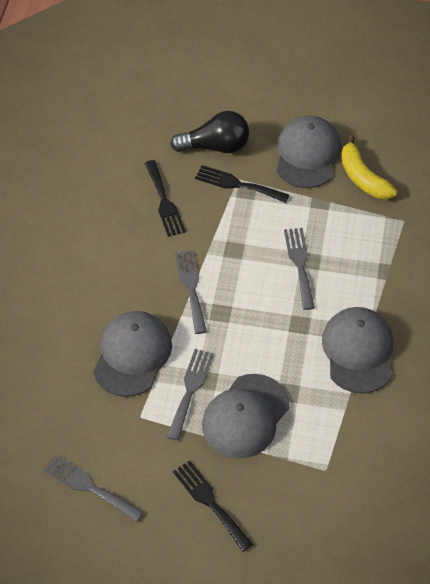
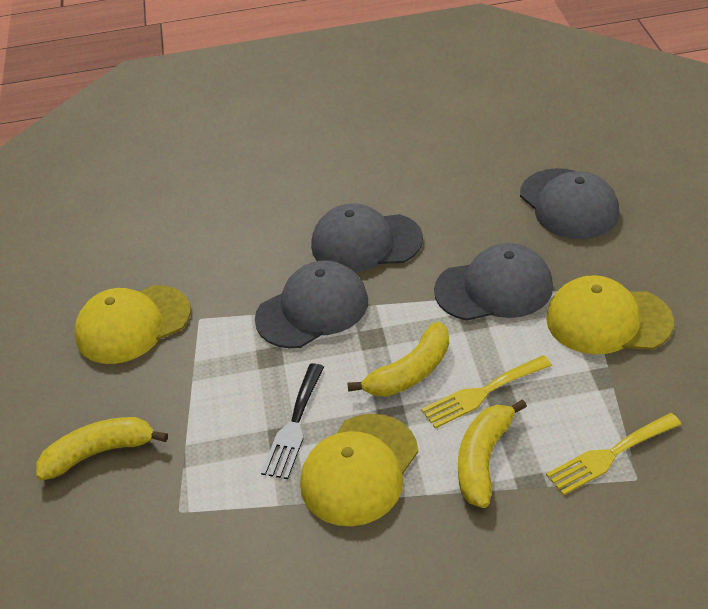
black fork: 3 -> 1
black light bulb: 1 -> 0
grey fork: 4 -> 0
yellow banana: 1 -> 3
yellow cap: 0 -> 3
yellow fork: 0 -> 2

